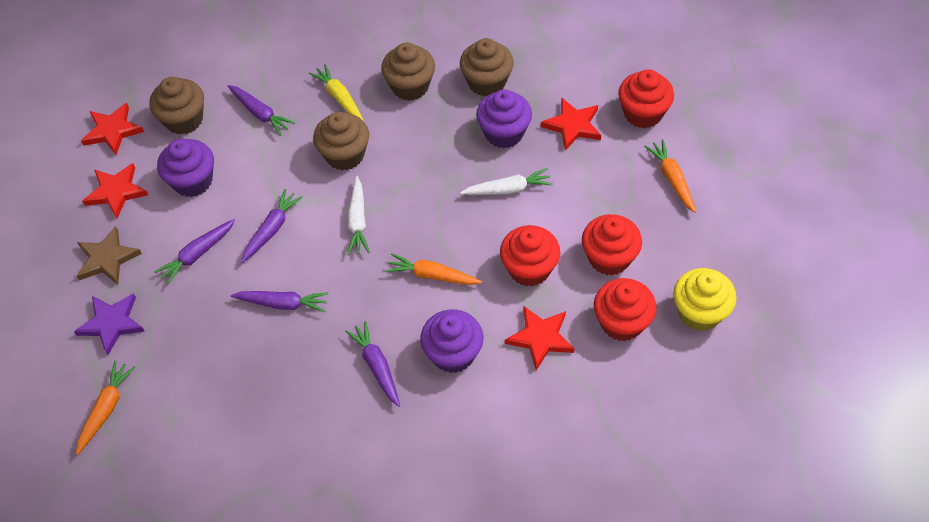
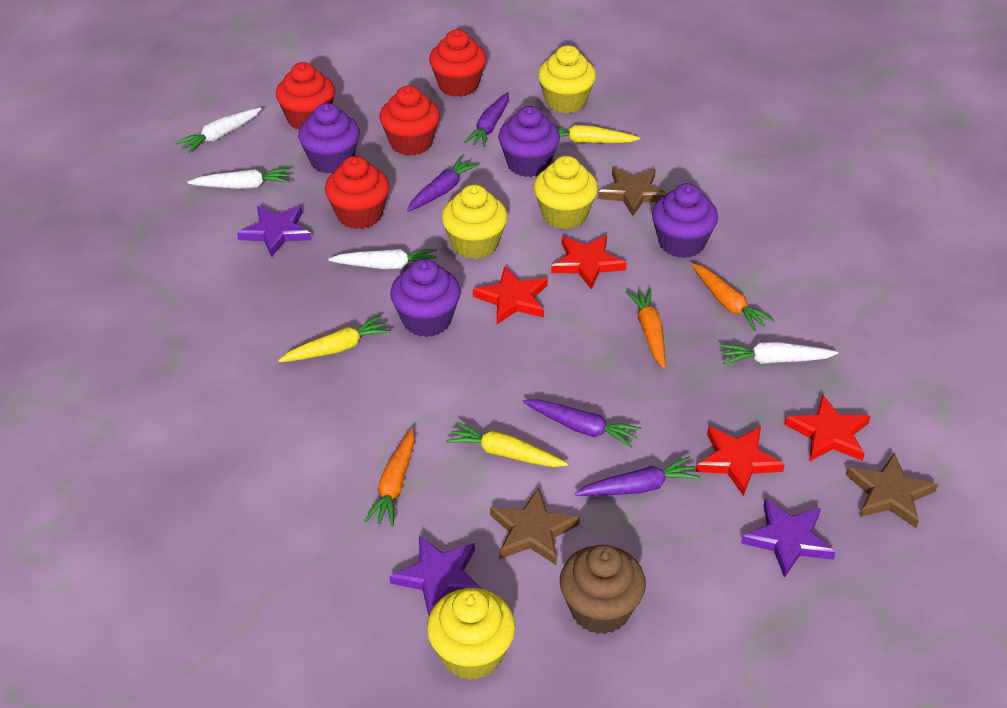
brown cupcake: 4 -> 1
brown star: 1 -> 3
purple carrot: 5 -> 4
purple cupcake: 3 -> 4
purple star: 1 -> 3
white carrot: 2 -> 4
yellow carrot: 1 -> 3
yellow cupcake: 1 -> 4

